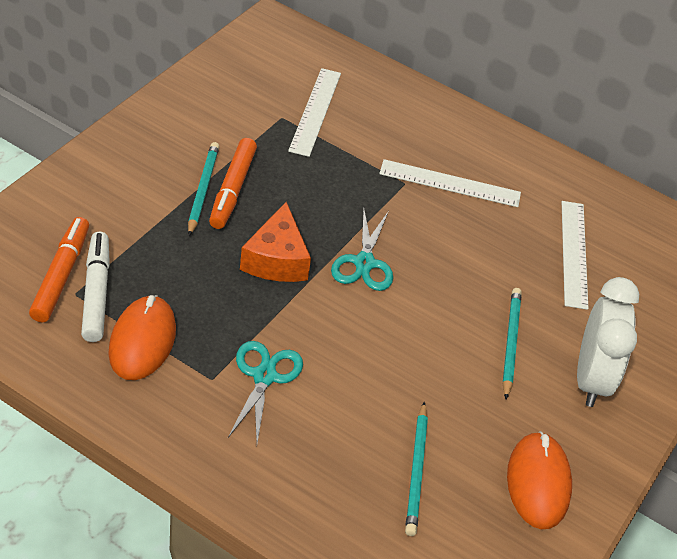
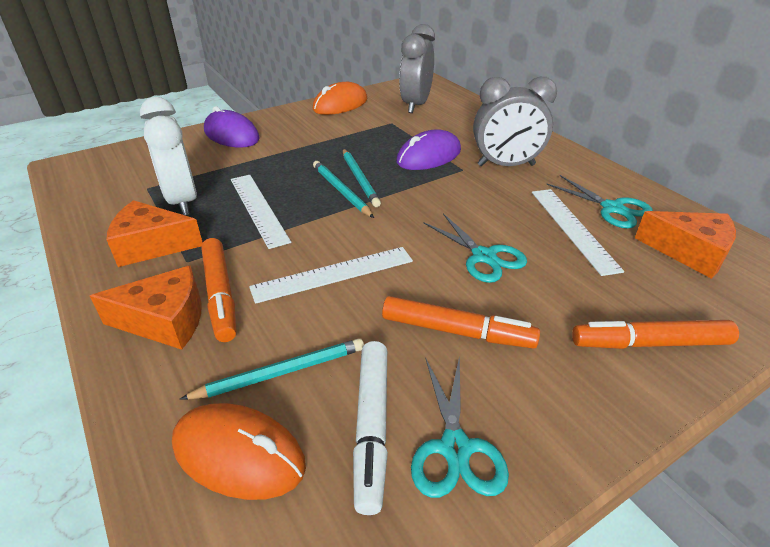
grey clock: 0 -> 2
orange cheese: 1 -> 3
orange marker: 2 -> 3
purple mouse: 0 -> 2
turquoise scissors: 2 -> 3

